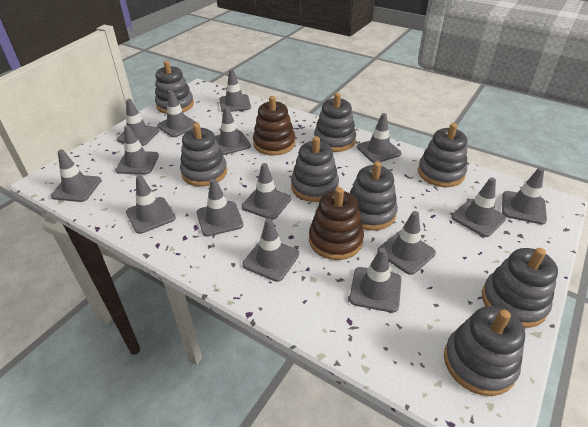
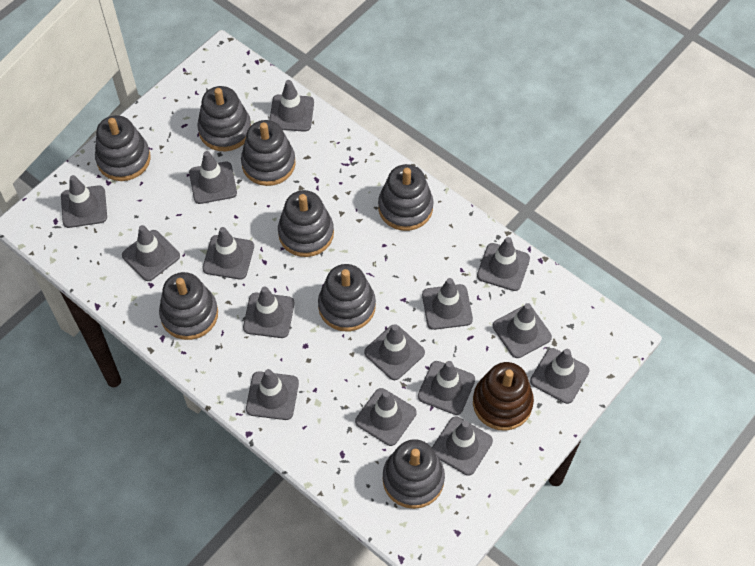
brown stacking toy: 2 -> 1

